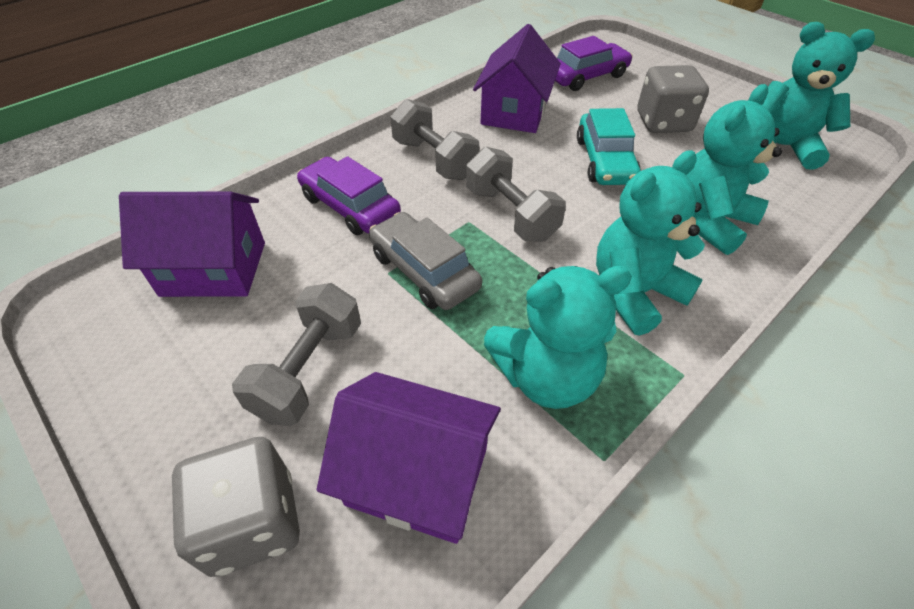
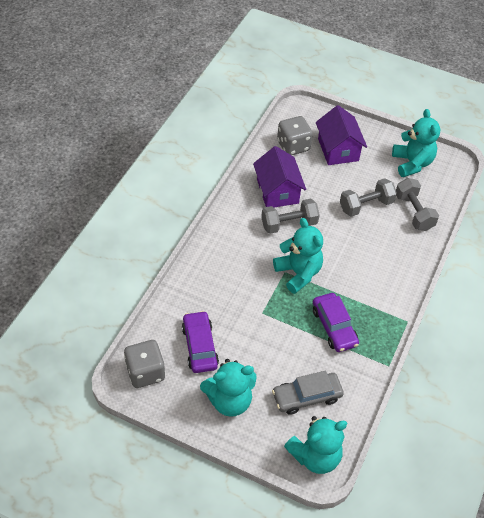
purple house: 3 -> 2
turquoise car: 1 -> 0

